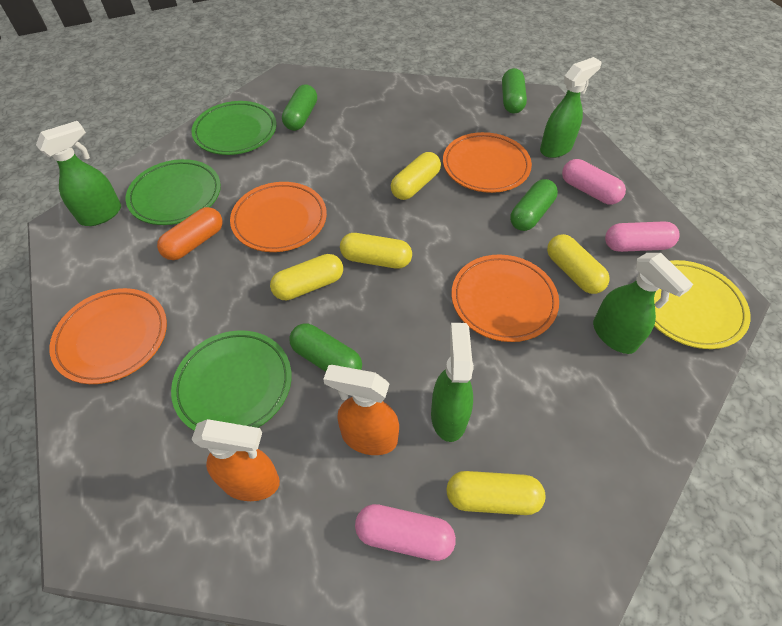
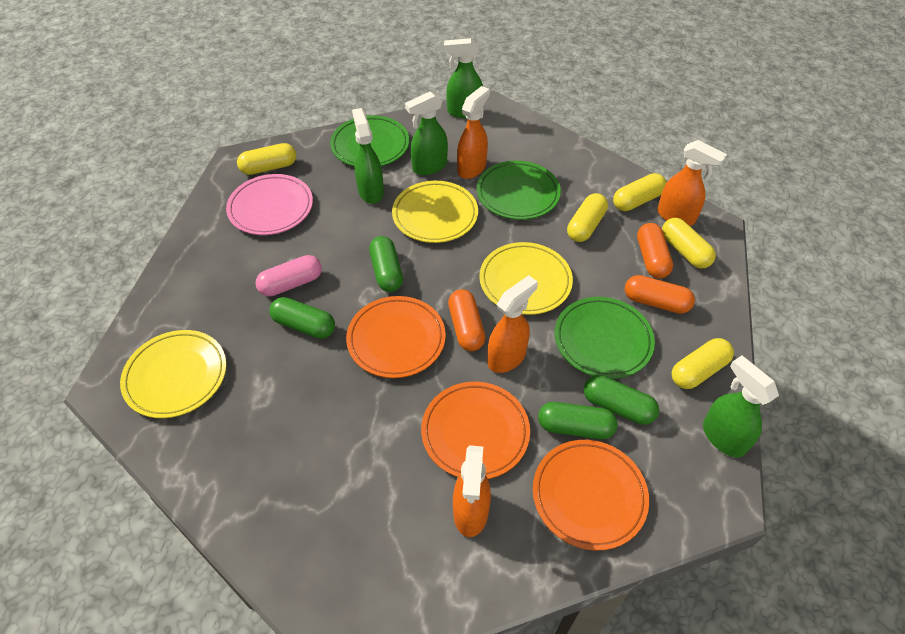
orange capsule: 1 -> 3
orange plate: 4 -> 3
orange spray bottle: 2 -> 4
pink capsule: 3 -> 1
pink plate: 0 -> 1
yellow plate: 1 -> 3

